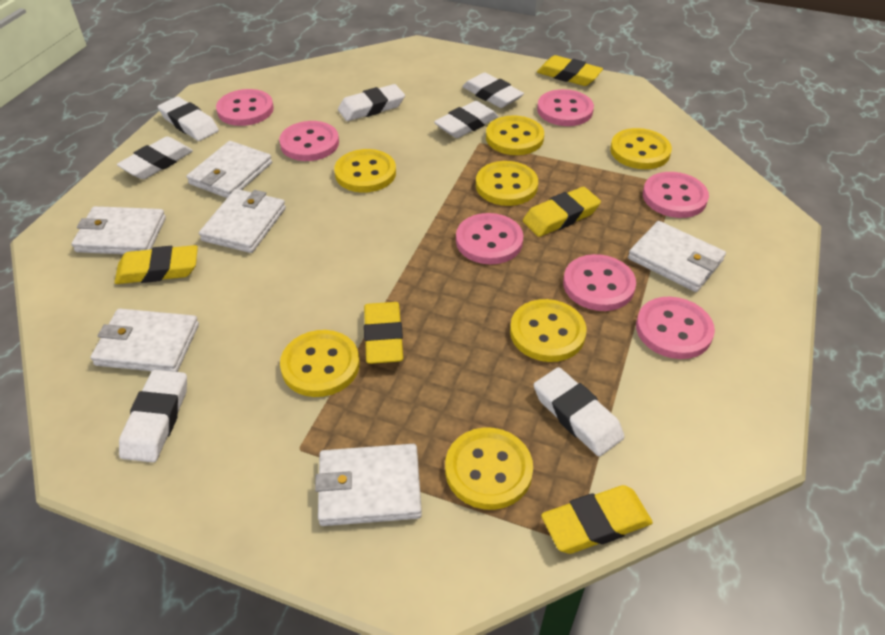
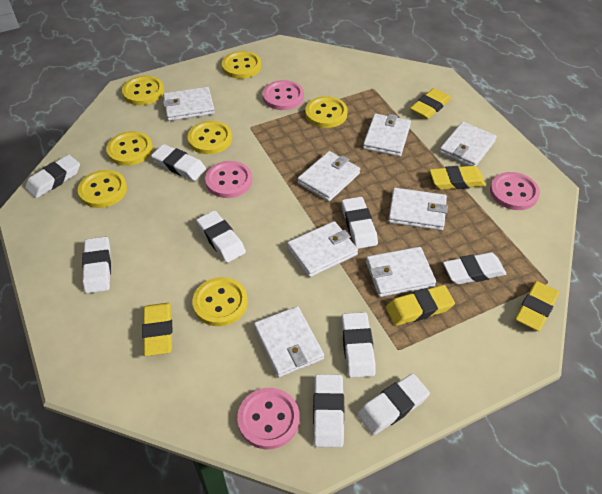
pink button: 7 -> 4
white eraser: 7 -> 9
white wallet: 6 -> 8

